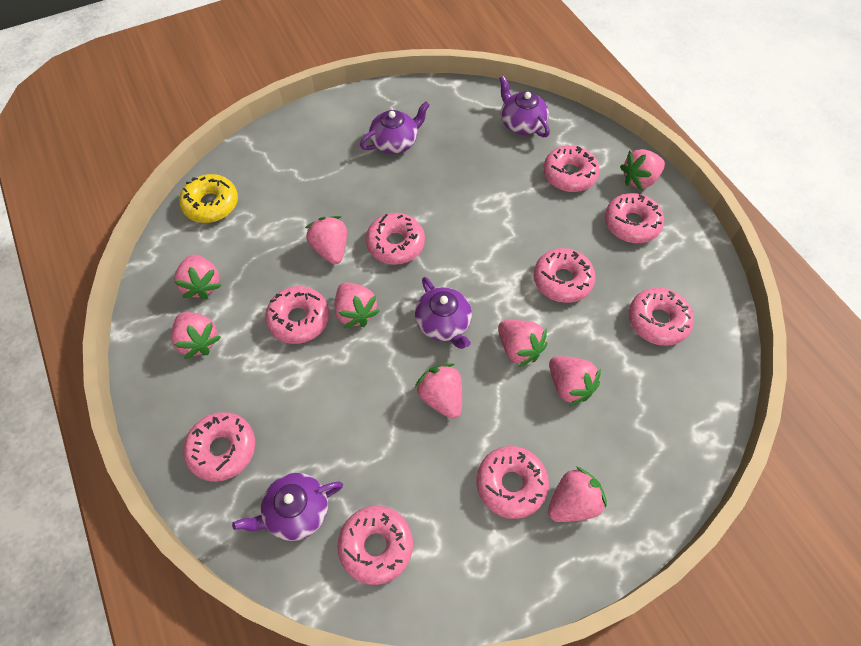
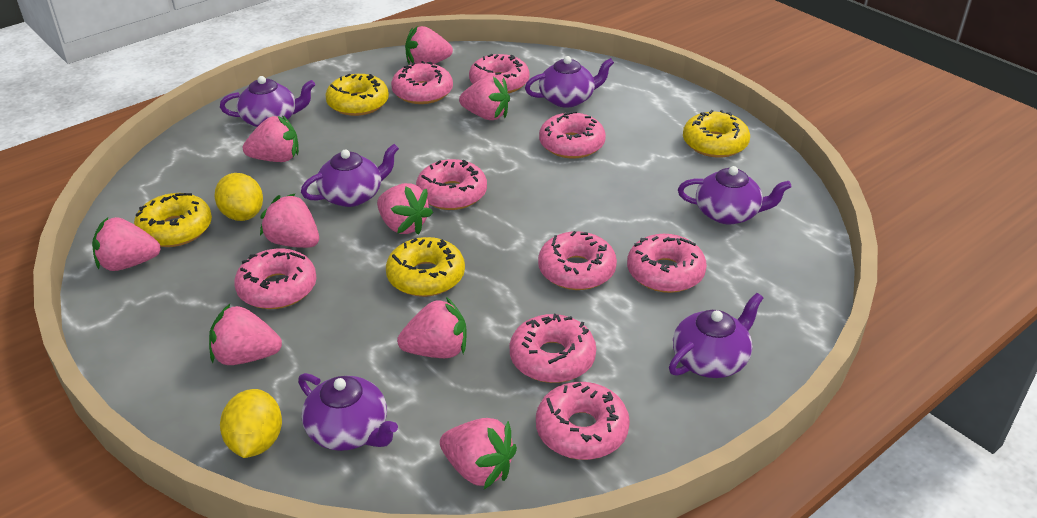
purple teapot: 4 -> 6
yellow donut: 1 -> 4
yellow lemon: 0 -> 2

